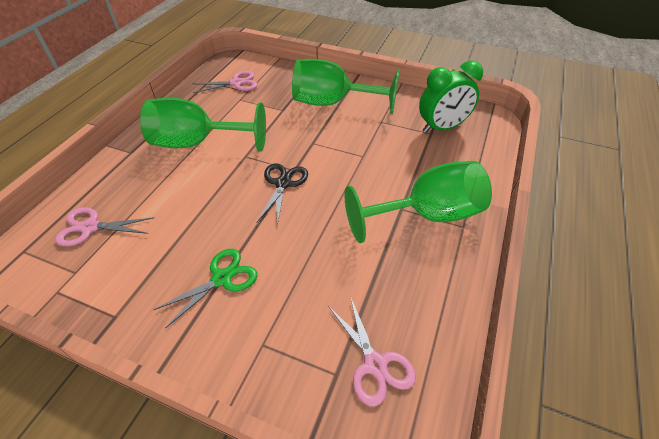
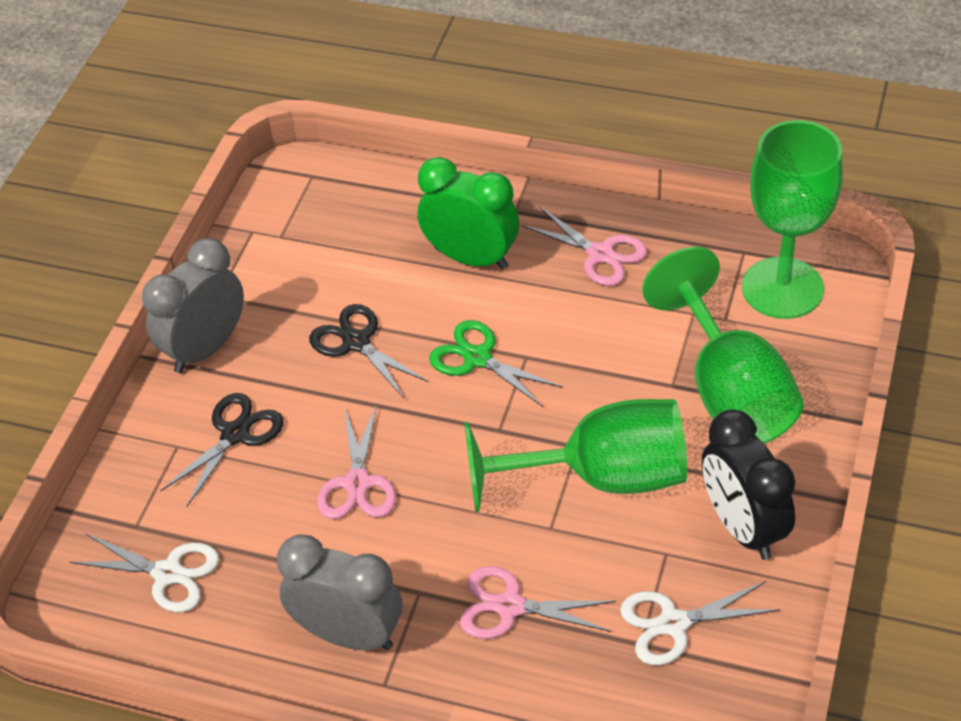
black clock: 0 -> 1
black scissors: 1 -> 2
grey clock: 0 -> 2
white scissors: 0 -> 2

